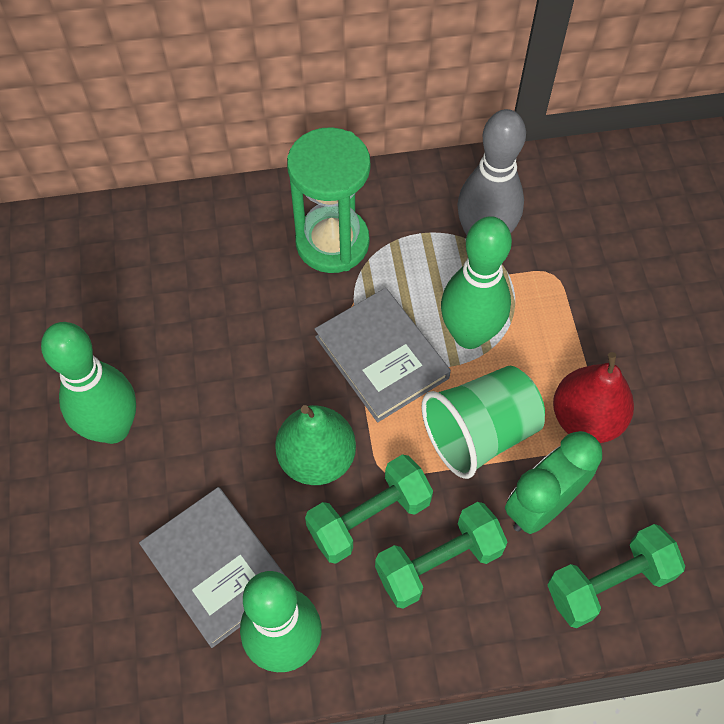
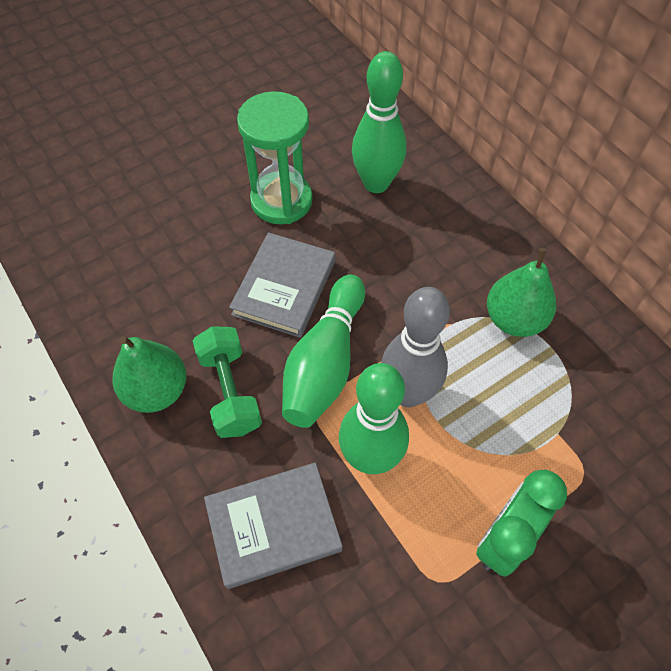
green cup: 1 -> 0
green dumbbell: 3 -> 1
green pear: 1 -> 2
red pear: 1 -> 0

